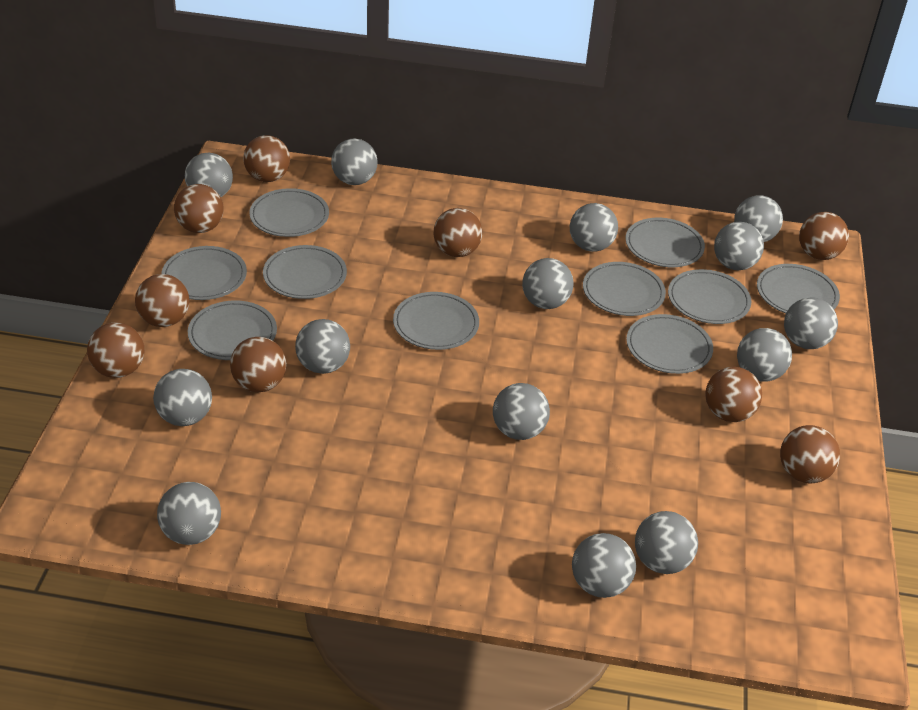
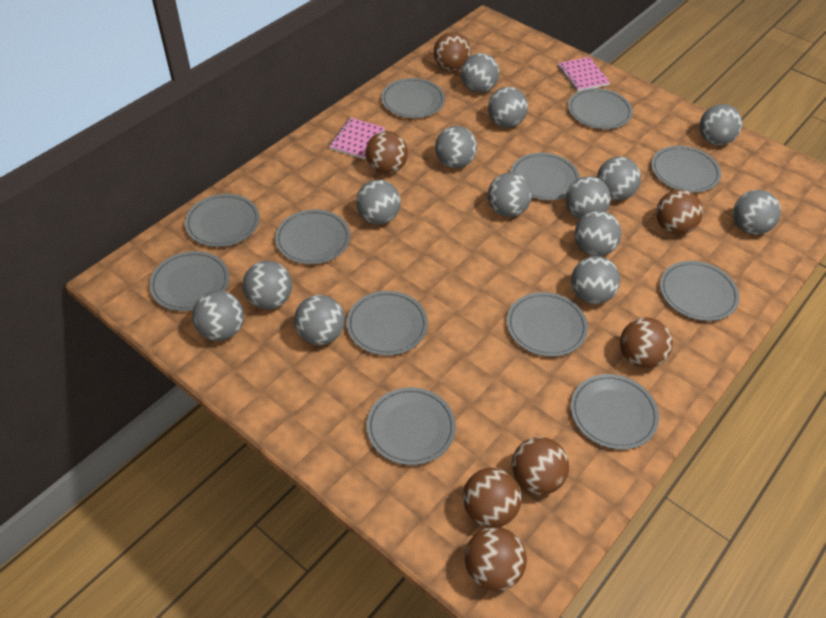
brown ball: 9 -> 7
grey plate: 10 -> 12
pink notebook: 0 -> 2

